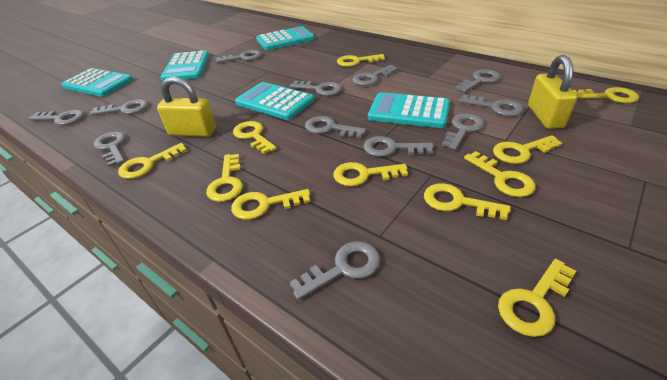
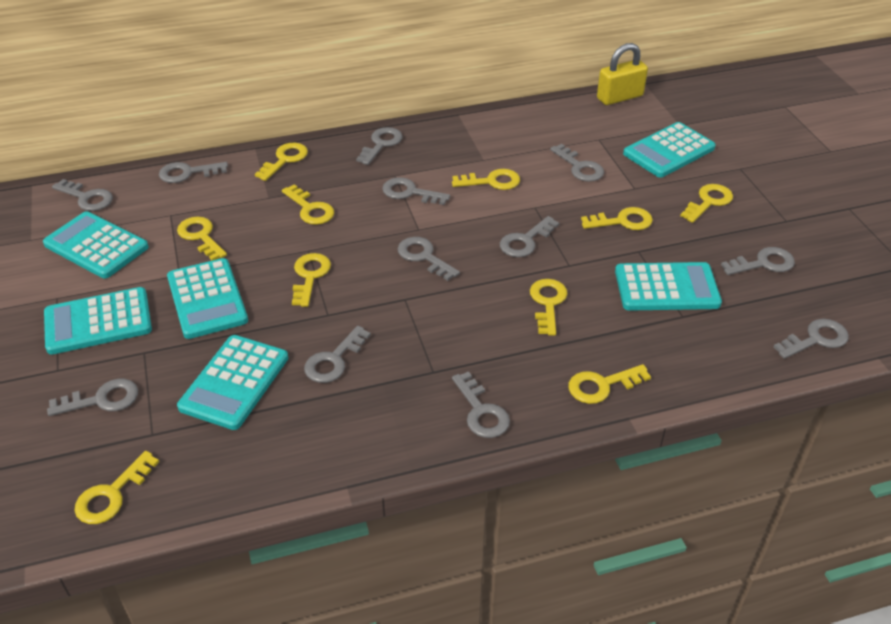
turquoise calculator: 5 -> 6
yellow key: 11 -> 10
yellow padlock: 2 -> 1

